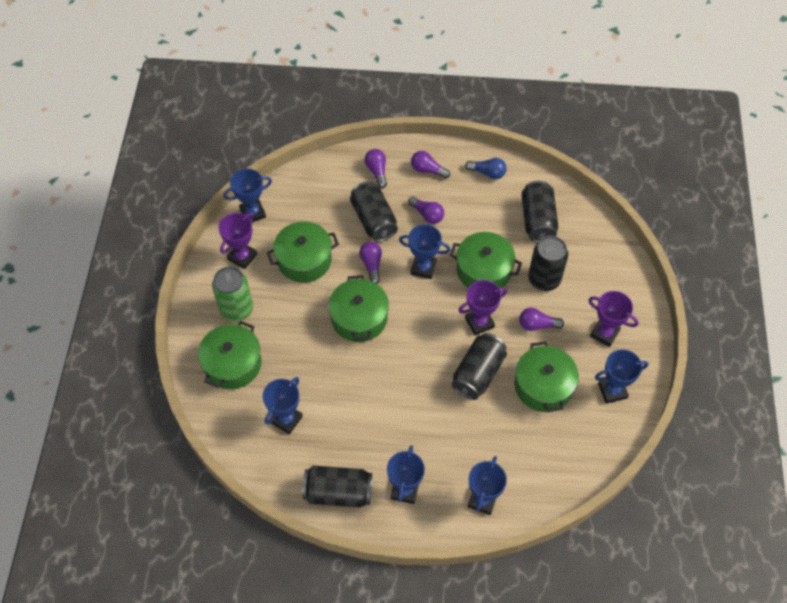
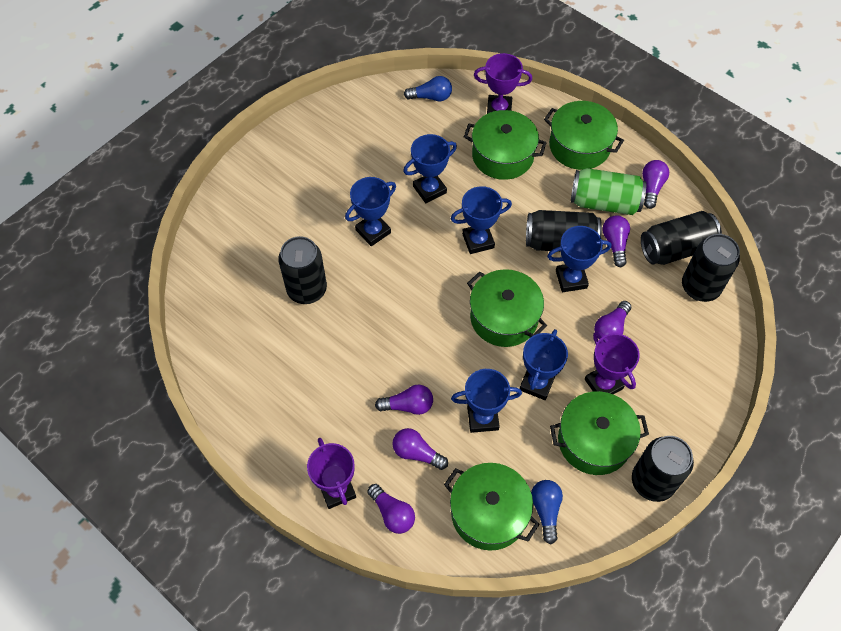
blue light bulb: 1 -> 2
purple light bulb: 5 -> 6

